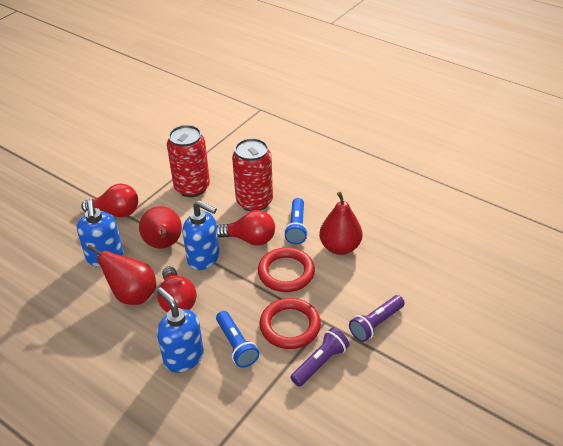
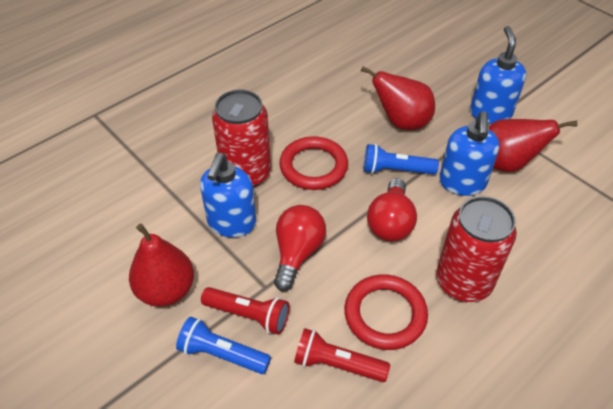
purple flashlight: 2 -> 0
red flashlight: 0 -> 2
red light bulb: 3 -> 2

